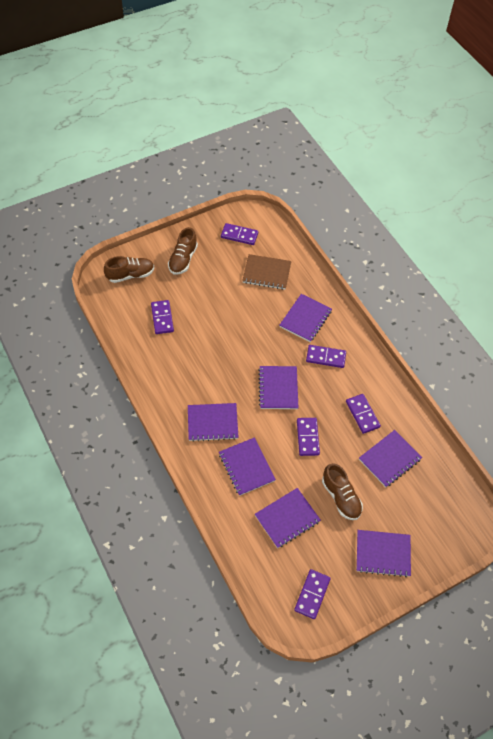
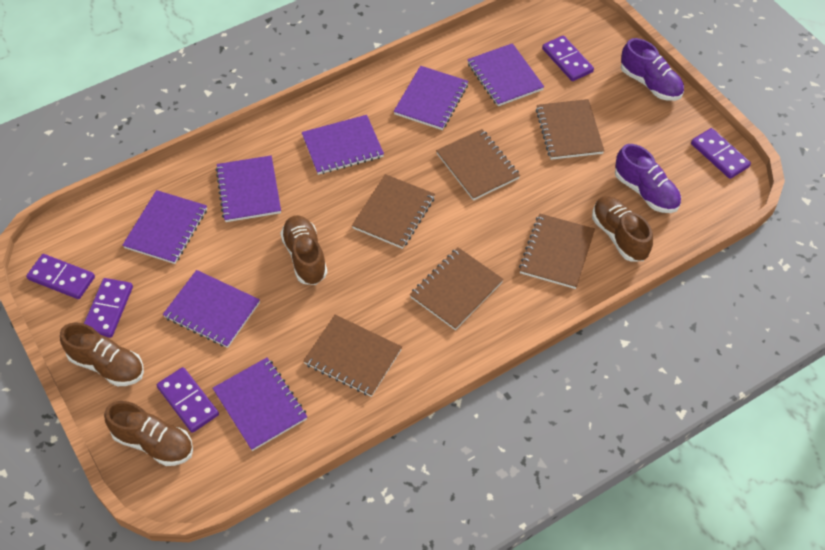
brown notebook: 1 -> 6
brown shoe: 3 -> 4
purple domino: 6 -> 5
purple shoe: 0 -> 2

